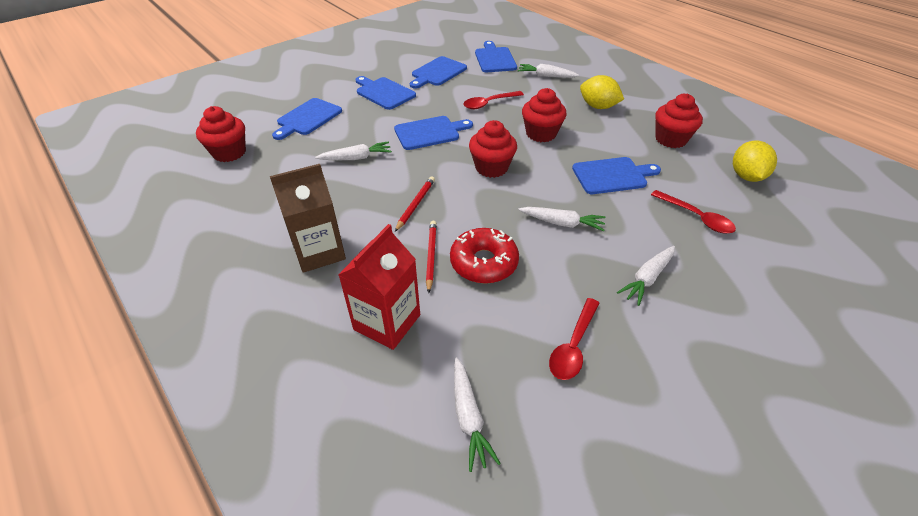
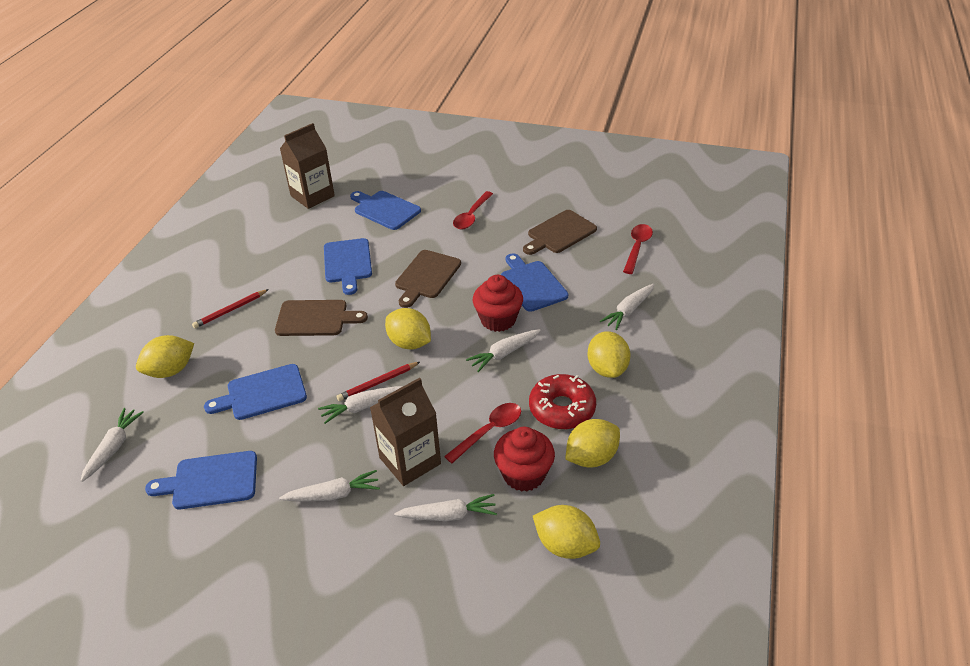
blue cutting board: 6 -> 5
brown carton: 1 -> 2
brown cutting board: 0 -> 3
red carton: 1 -> 0
red cupcake: 4 -> 2
white carrot: 5 -> 6
yellow lemon: 2 -> 5

